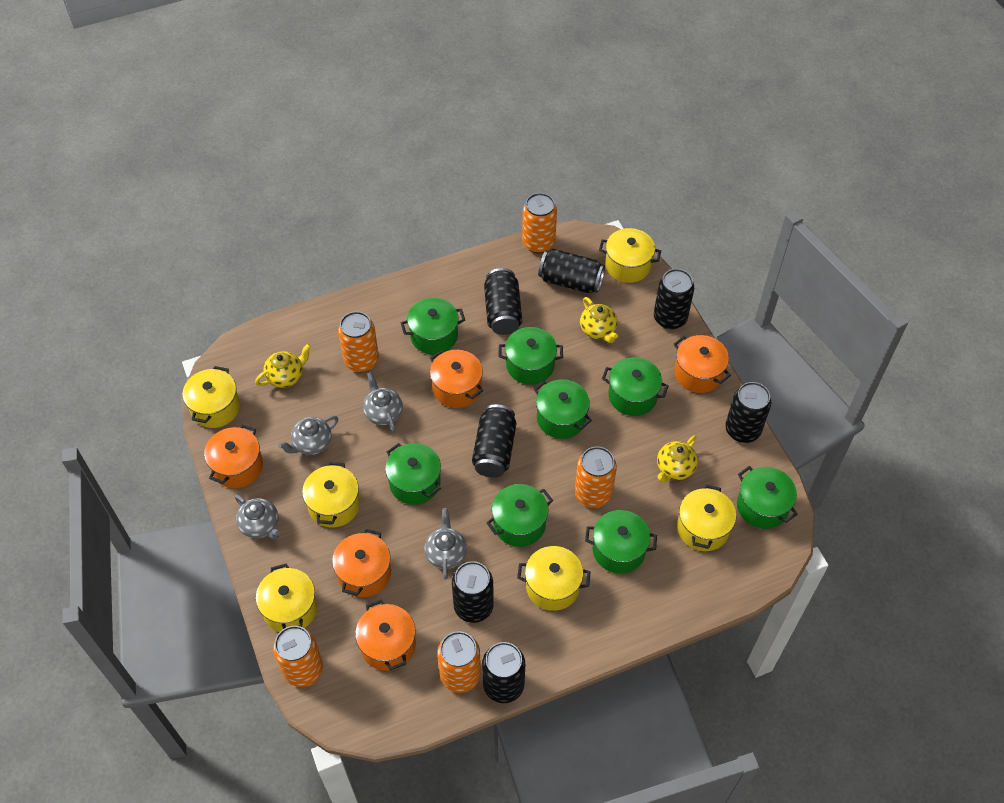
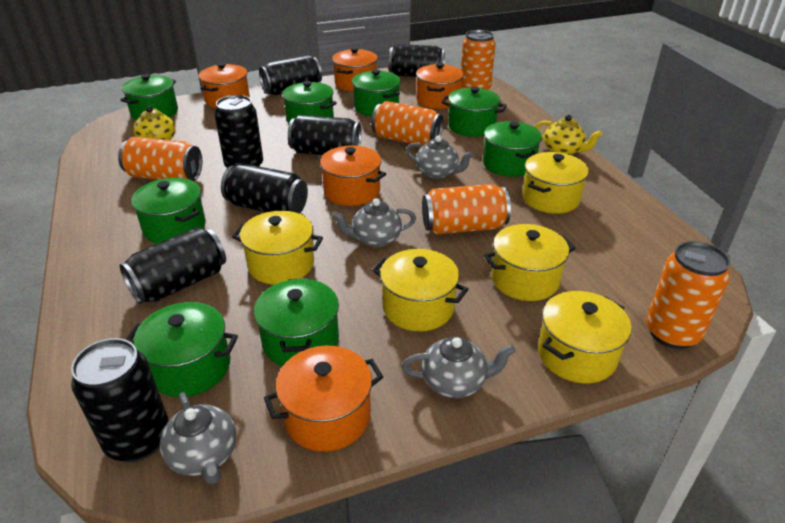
yellow pot: 6 -> 5
yellow teapot: 3 -> 2

